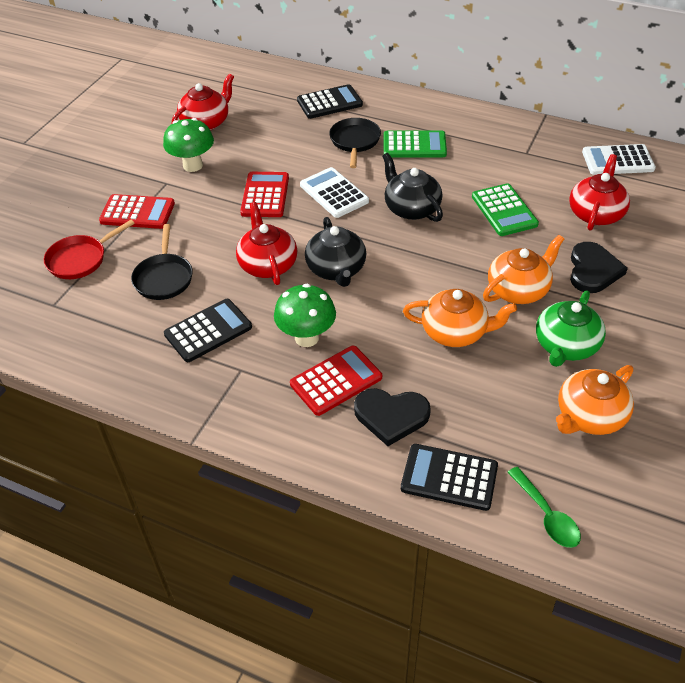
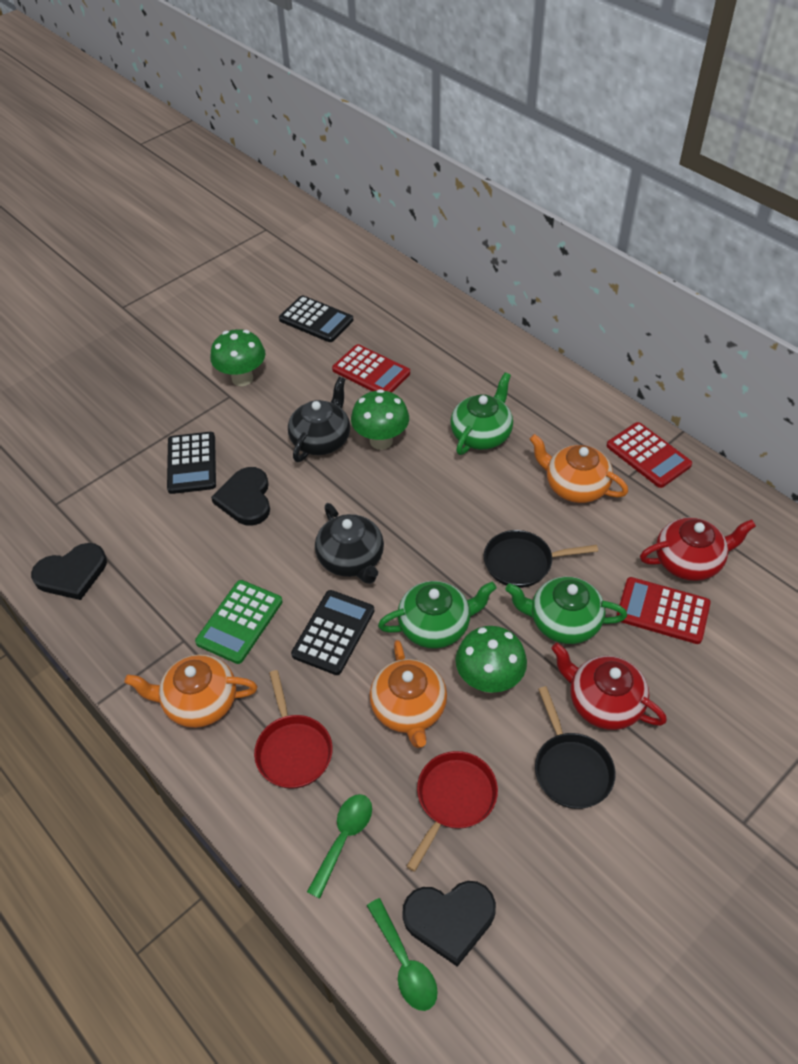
black heart: 2 -> 3
green calculator: 2 -> 1
green mushroom: 2 -> 3
green spoon: 1 -> 2
green teapot: 1 -> 3
red pan: 1 -> 2
red teapot: 3 -> 2
white calculator: 2 -> 0

